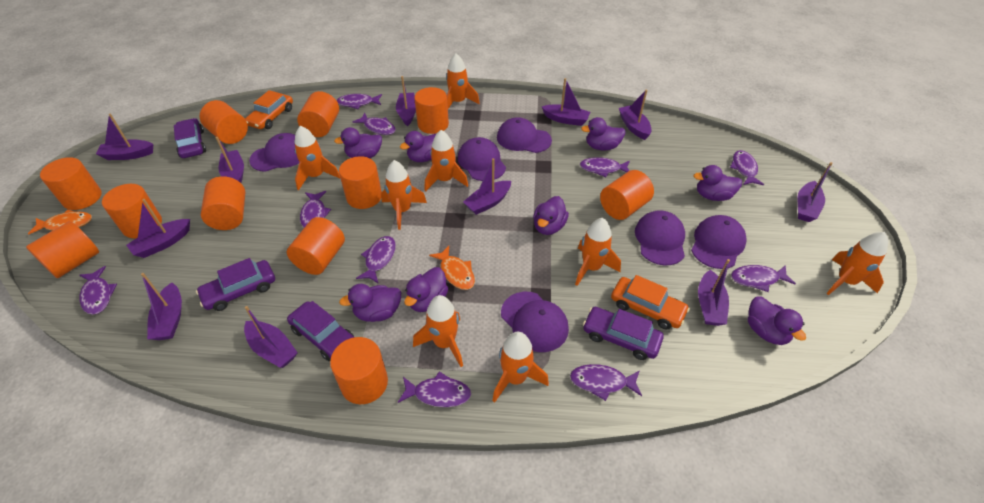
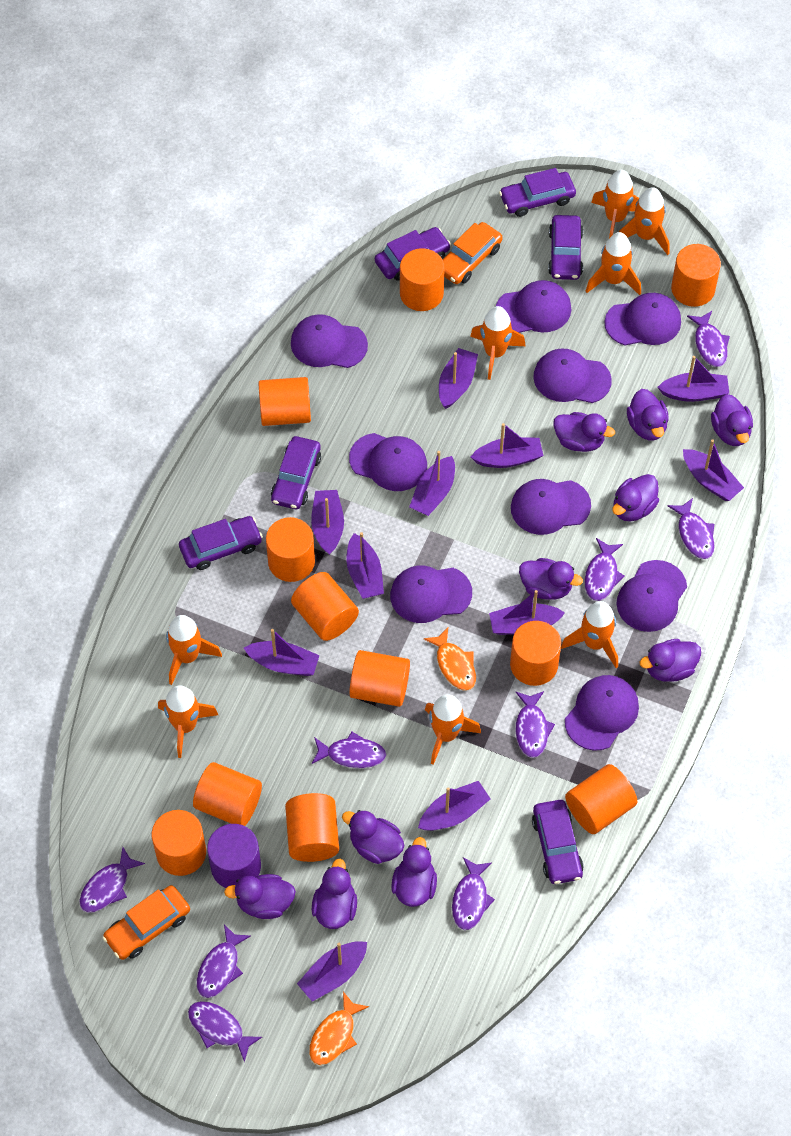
purple cap: 6 -> 9
purple car: 4 -> 6
purple cylinder: 0 -> 1
purple duck: 8 -> 10
purple fish: 10 -> 9

